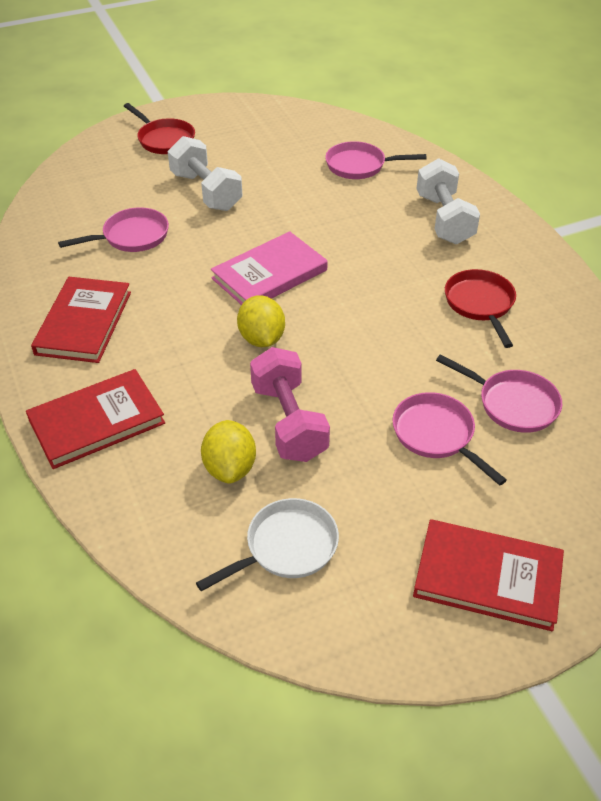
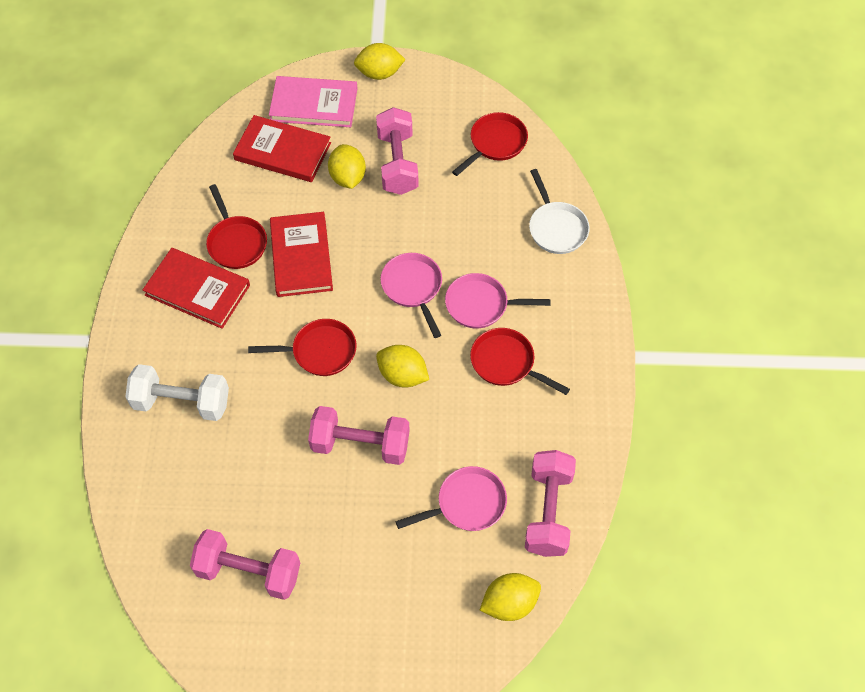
pink dumbbell: 1 -> 4
pink pan: 4 -> 3
red pan: 2 -> 4
white dumbbell: 2 -> 1
yellow lemon: 2 -> 4

